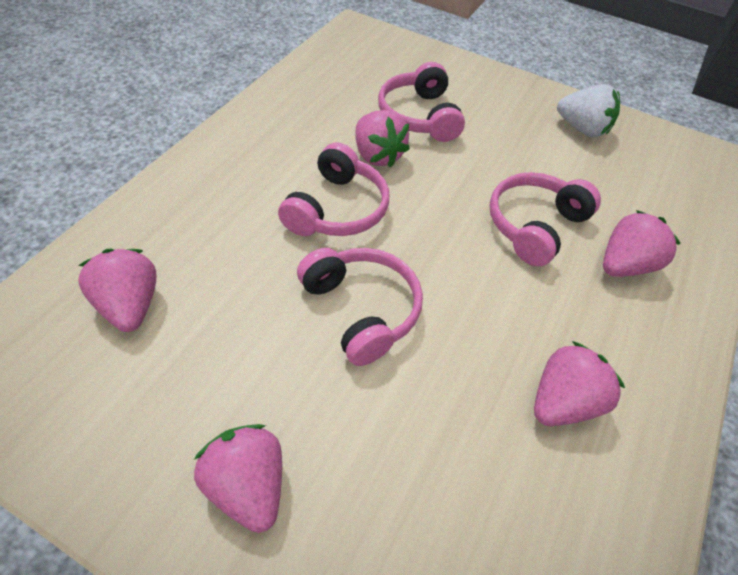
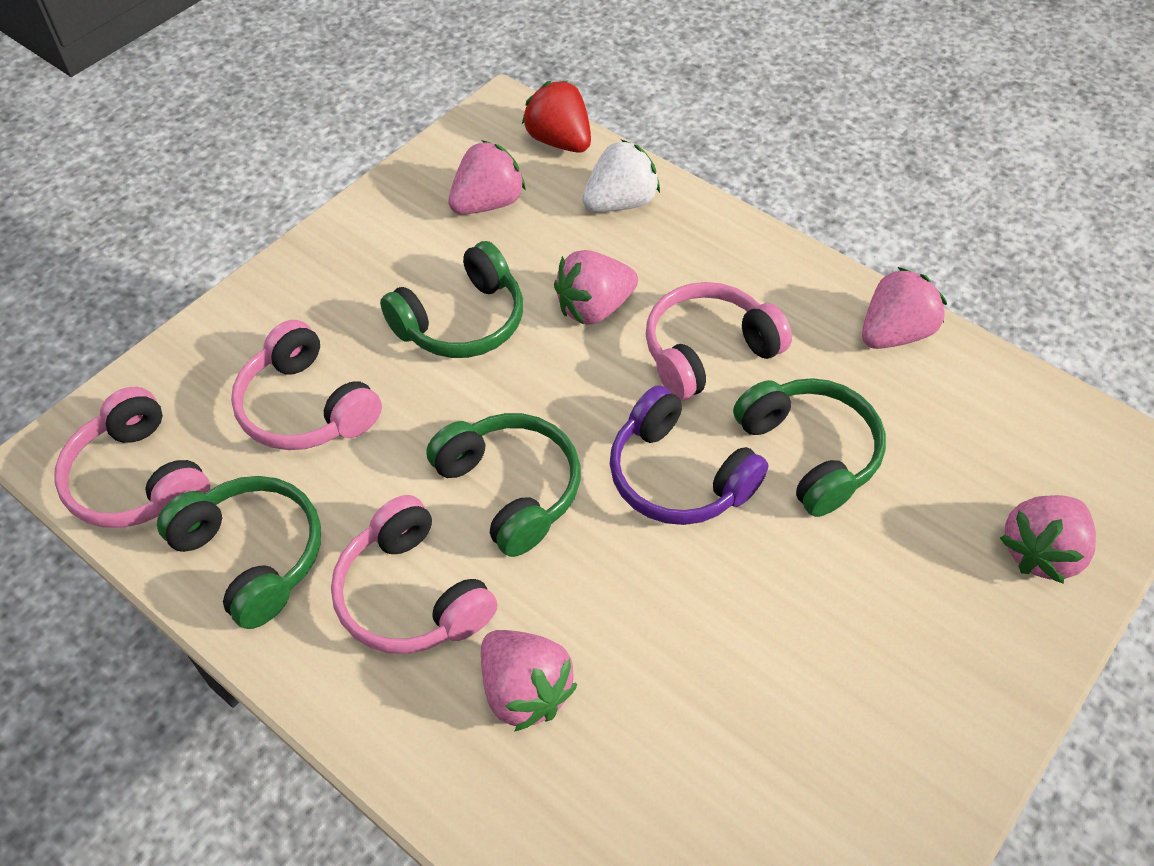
green headphones: 0 -> 4
purple headphones: 0 -> 1
red strawberry: 0 -> 1

